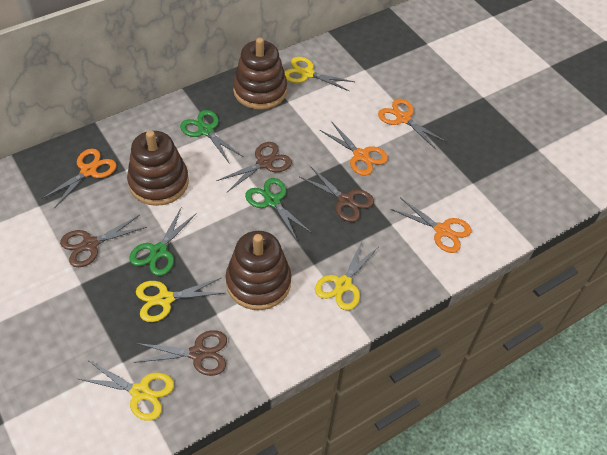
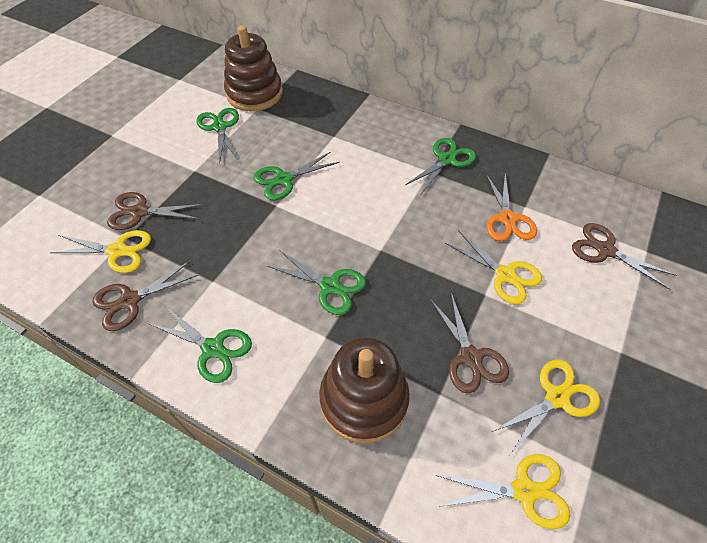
brown stacking toy: 3 -> 2
green scissors: 3 -> 5
orange scissors: 4 -> 1

